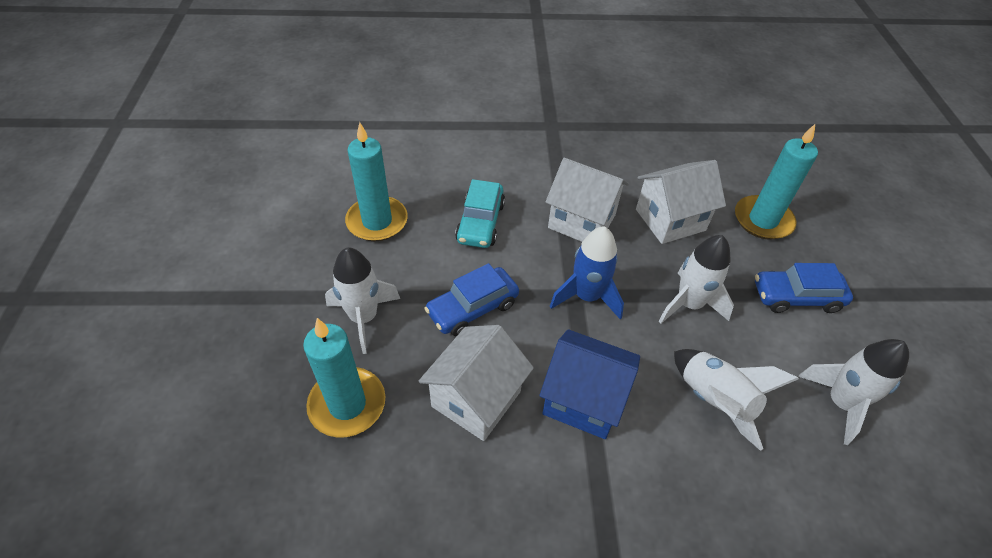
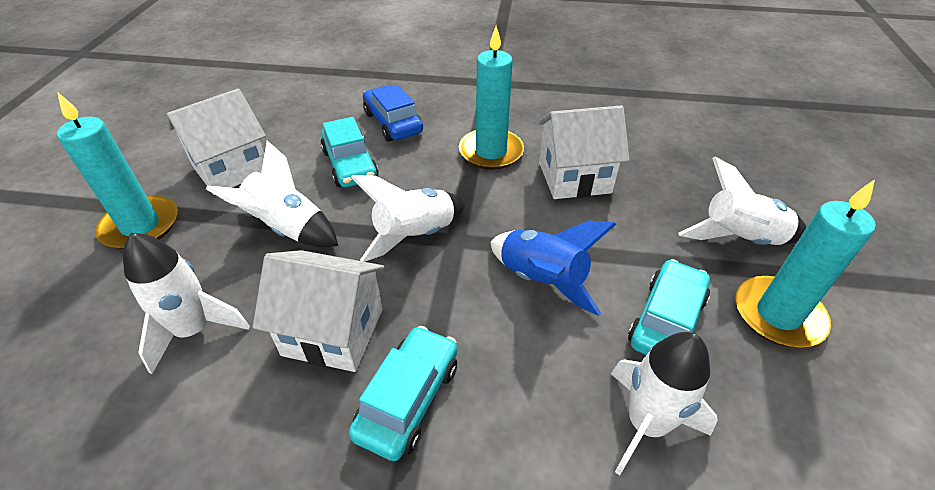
blue car: 2 -> 1
blue house: 1 -> 0
turquoise car: 1 -> 3
white rocket: 4 -> 5

